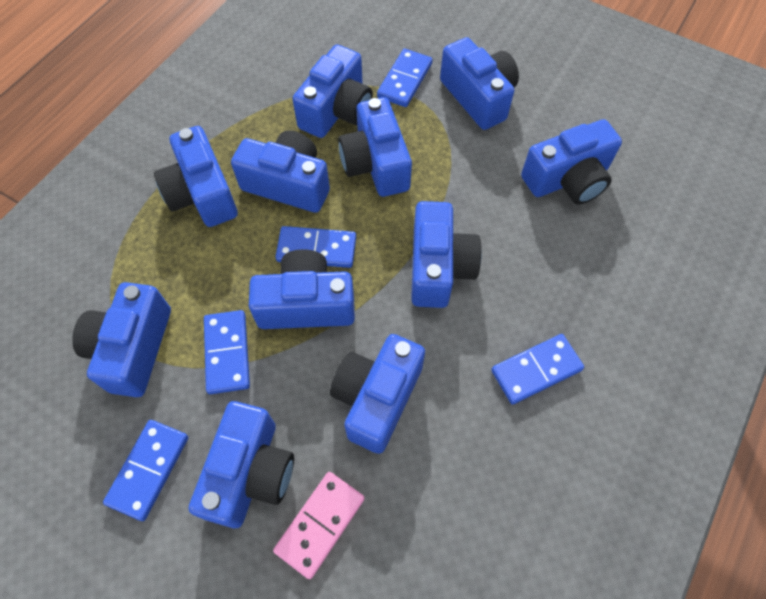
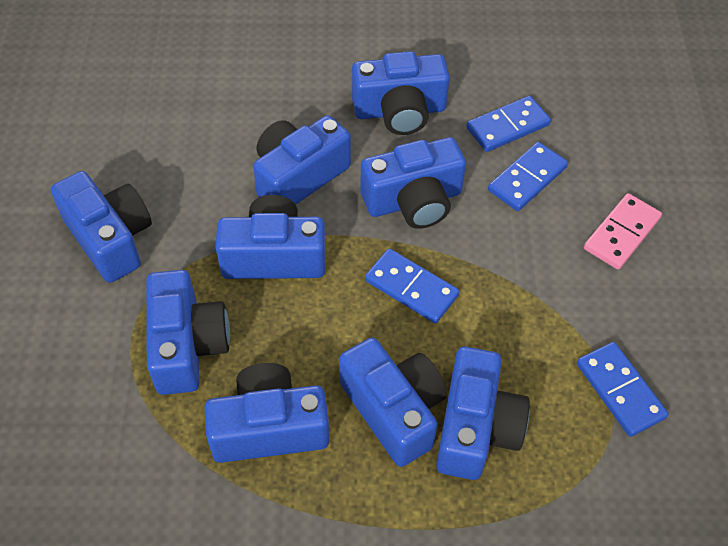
blue camera: 11 -> 9
blue domino: 5 -> 4

